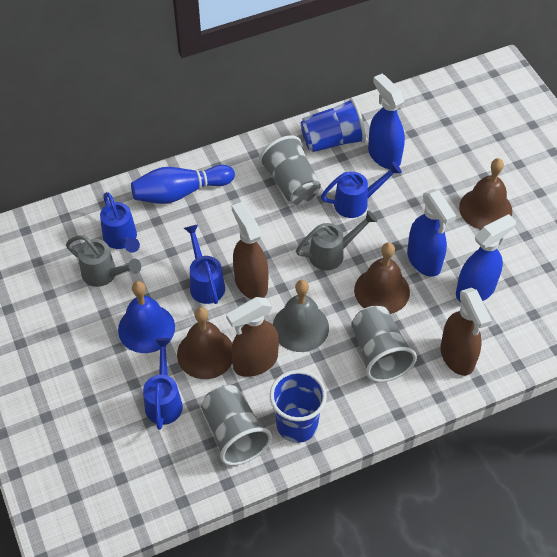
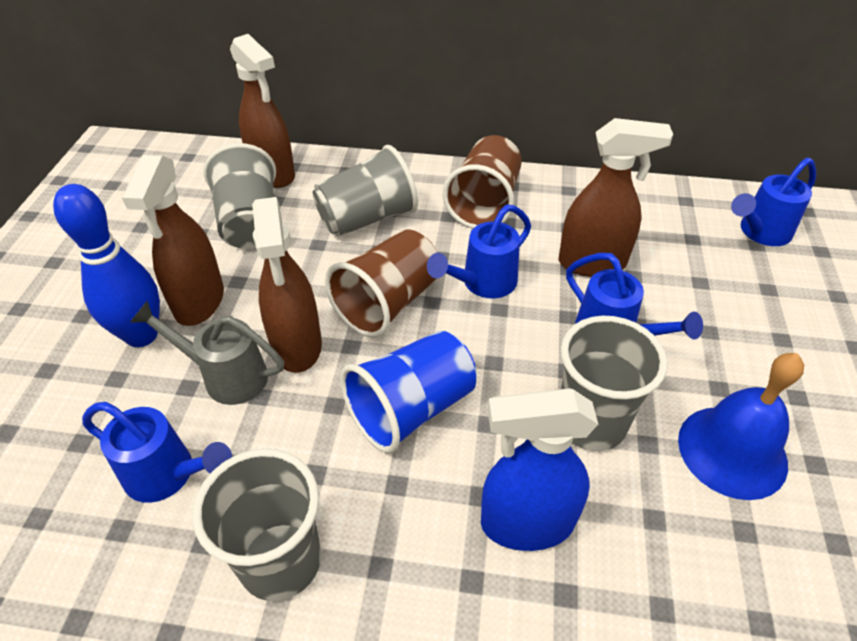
blue cup: 2 -> 1
blue spray bottle: 3 -> 1
brown bell: 3 -> 0
brown cup: 0 -> 2
brown spray bottle: 3 -> 4
grey bell: 1 -> 0
grey cup: 3 -> 4
grey watering can: 2 -> 1

